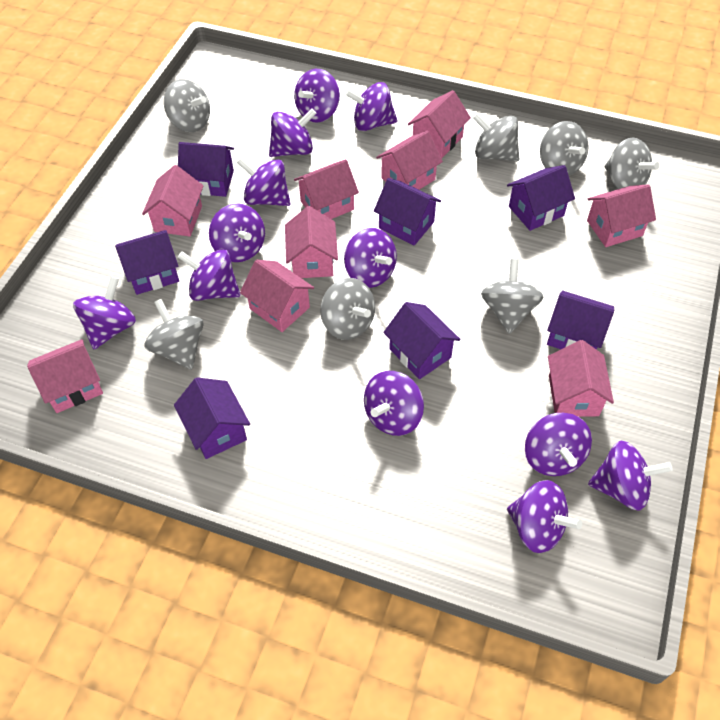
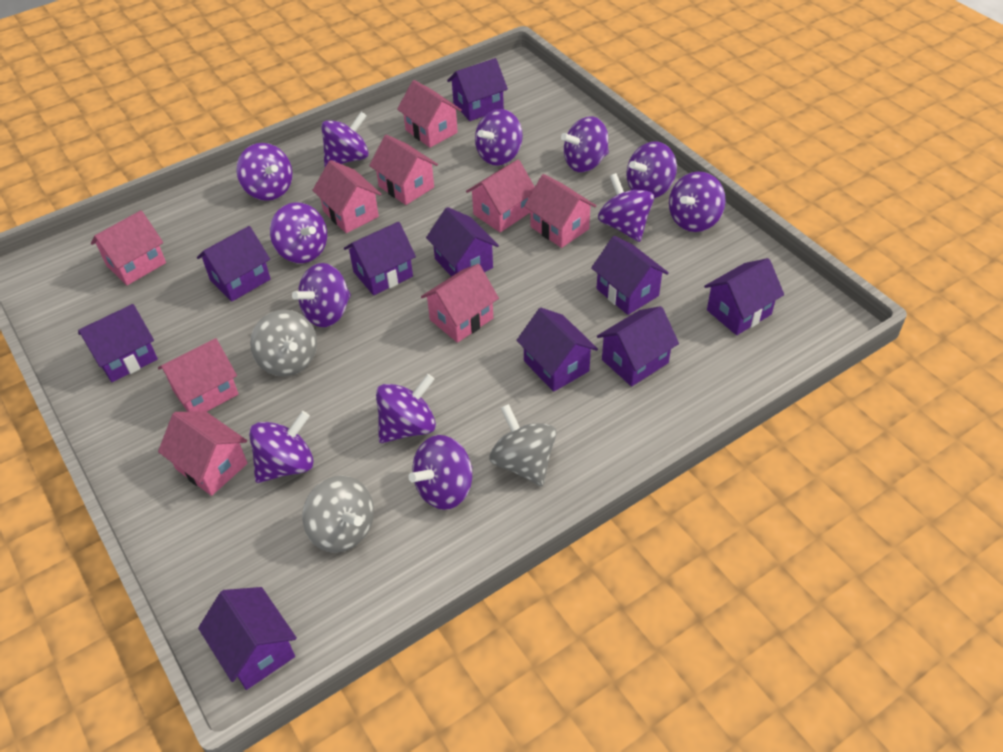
grey spinning top: 7 -> 3
purple house: 7 -> 10

